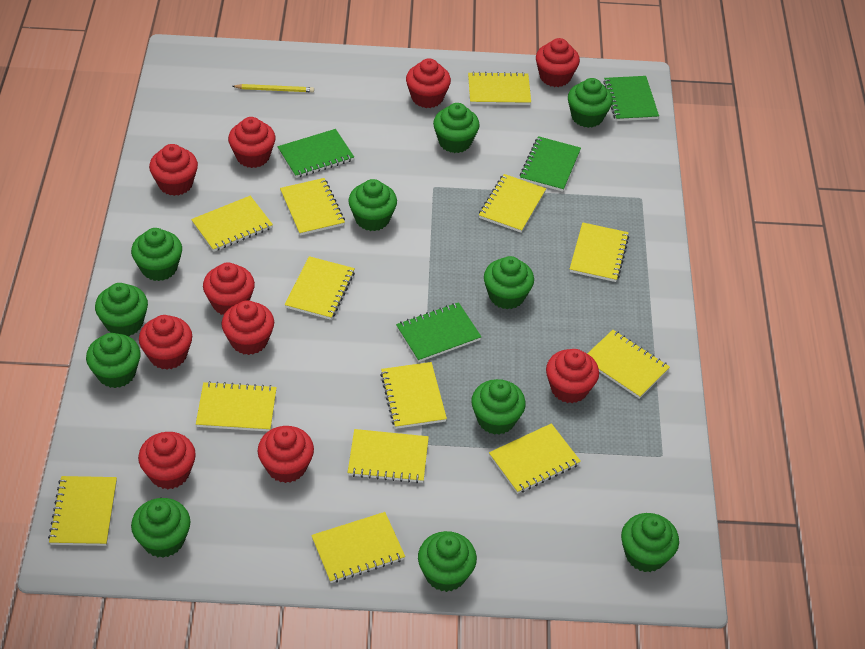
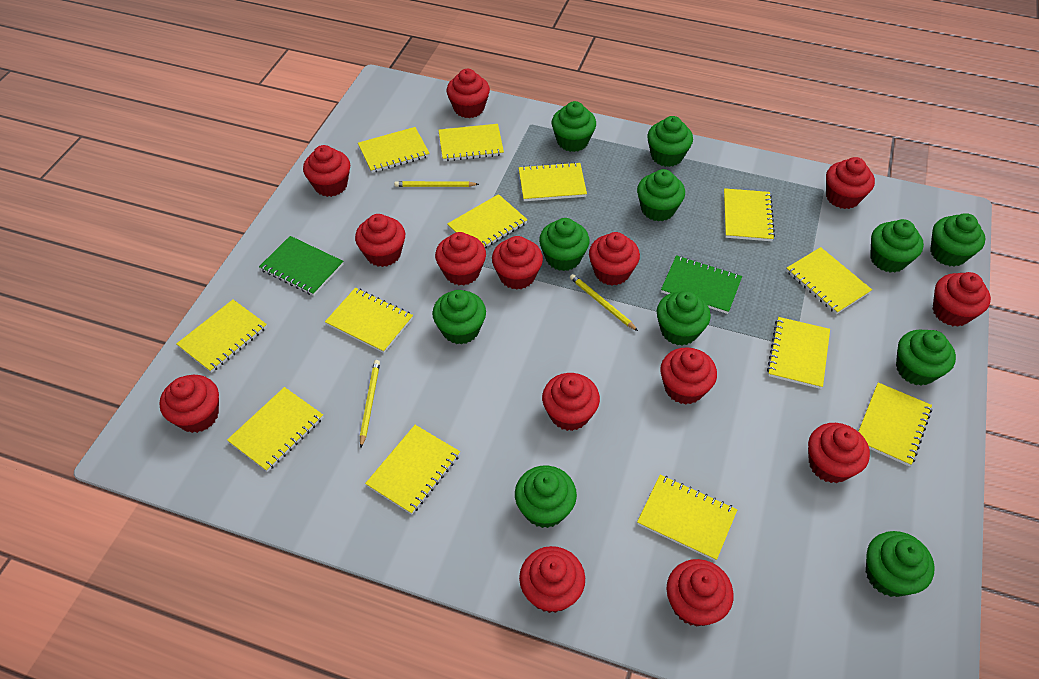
green notebook: 4 -> 2
red cupcake: 10 -> 14
yellow pencil: 1 -> 3

